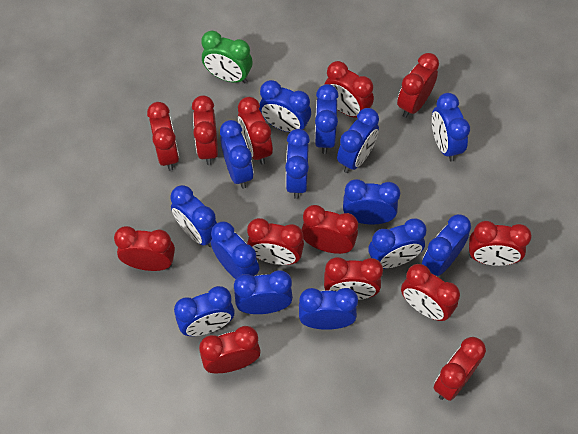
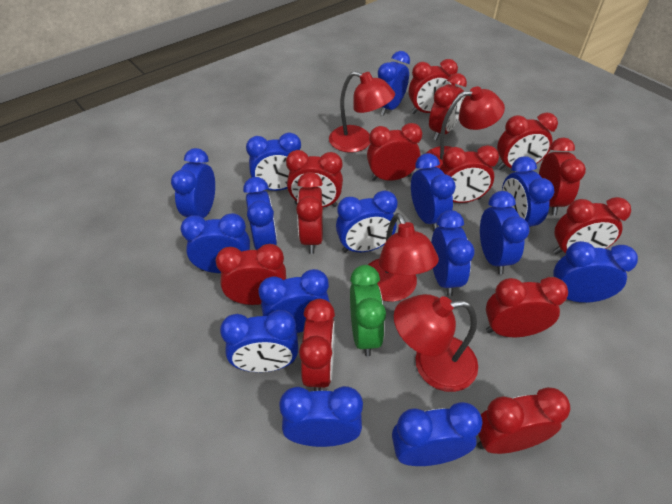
blue clock: 14 -> 15
red lamp: 0 -> 4

